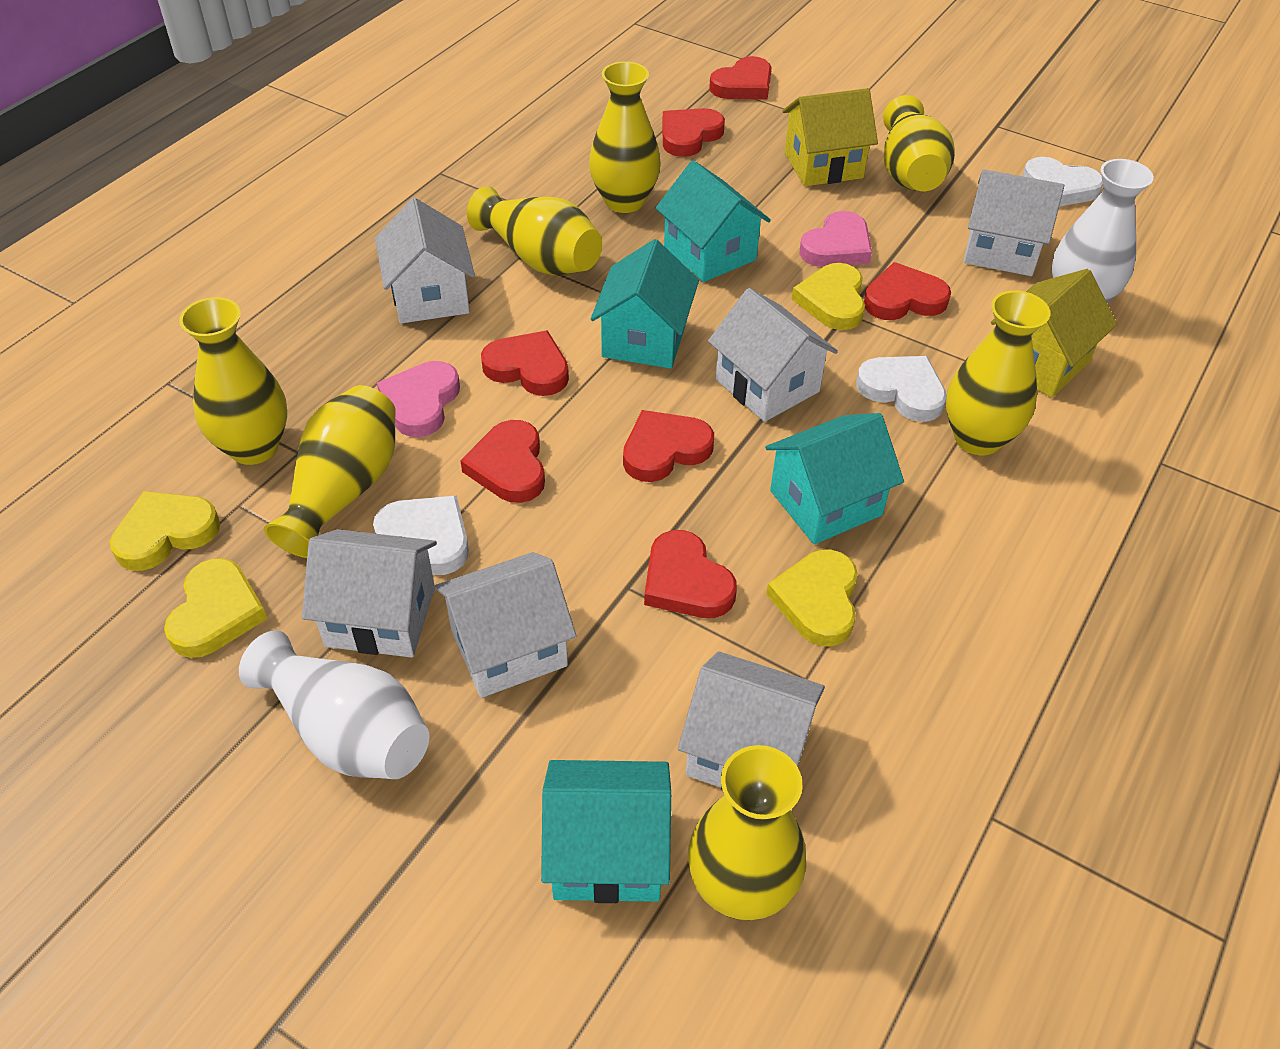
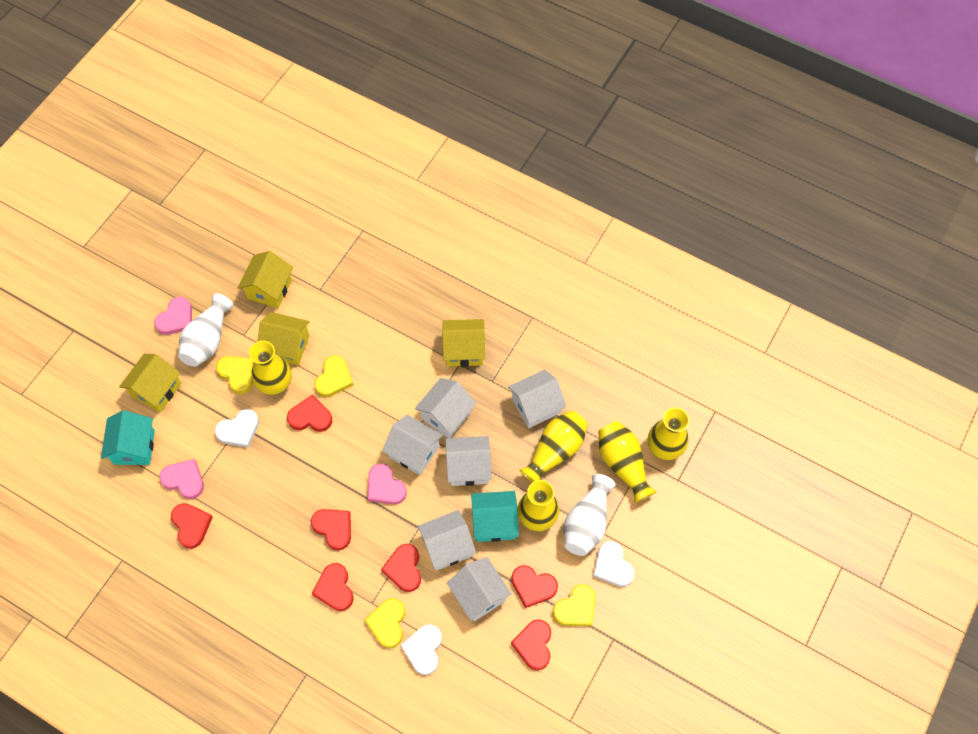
pink heart: 2 -> 3
turquoise house: 4 -> 2
yellow house: 2 -> 4
yellow vase: 7 -> 5

